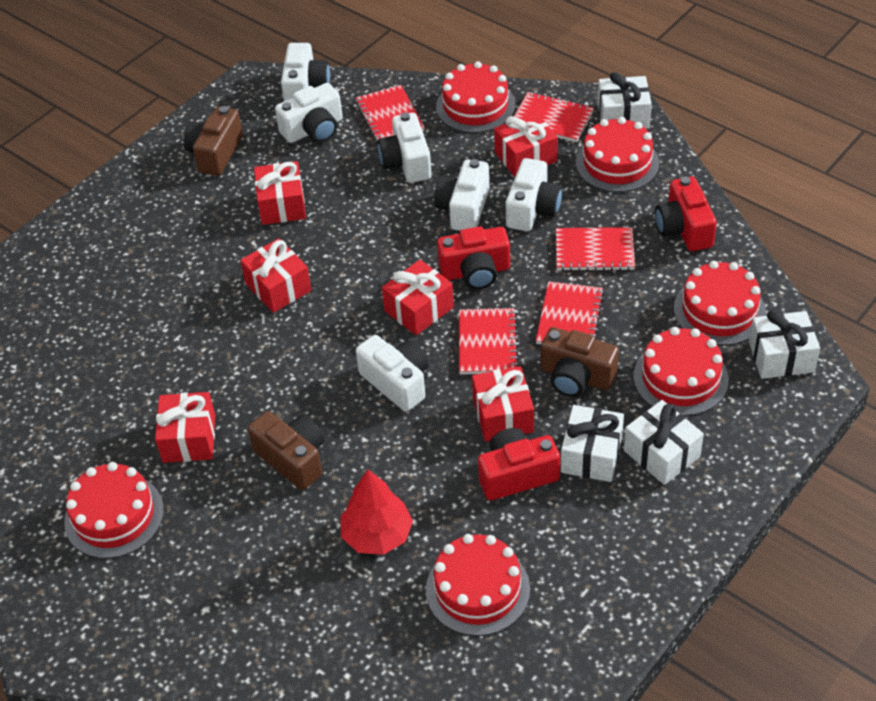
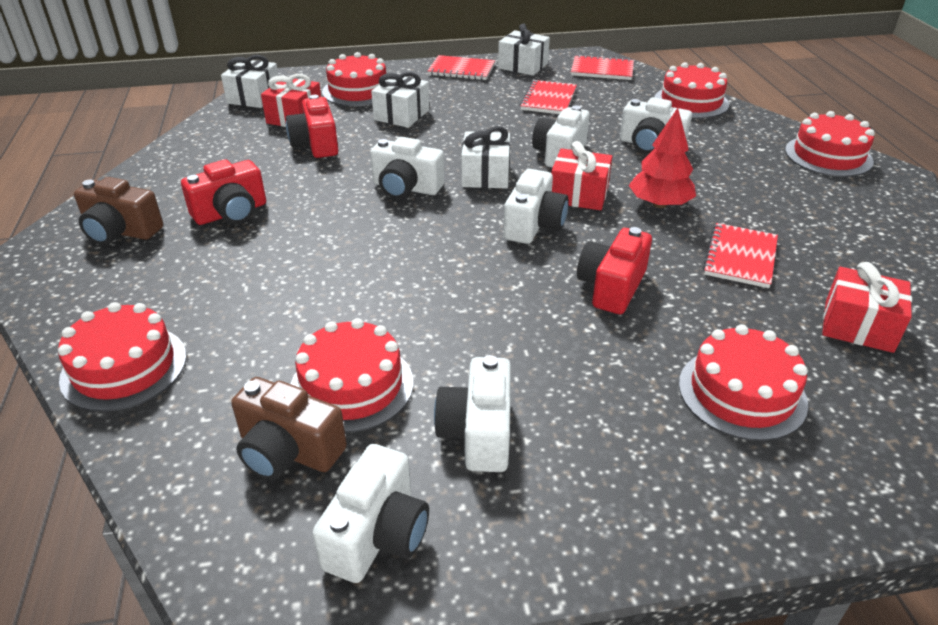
brown camera: 3 -> 2
red gift: 6 -> 3
red notebook: 5 -> 4

